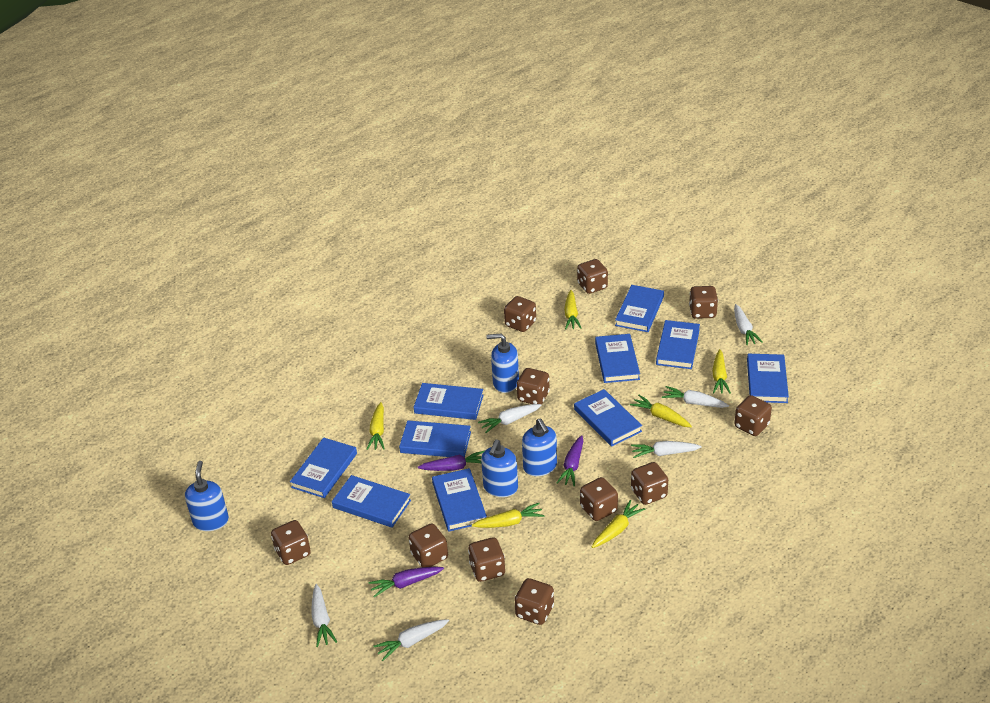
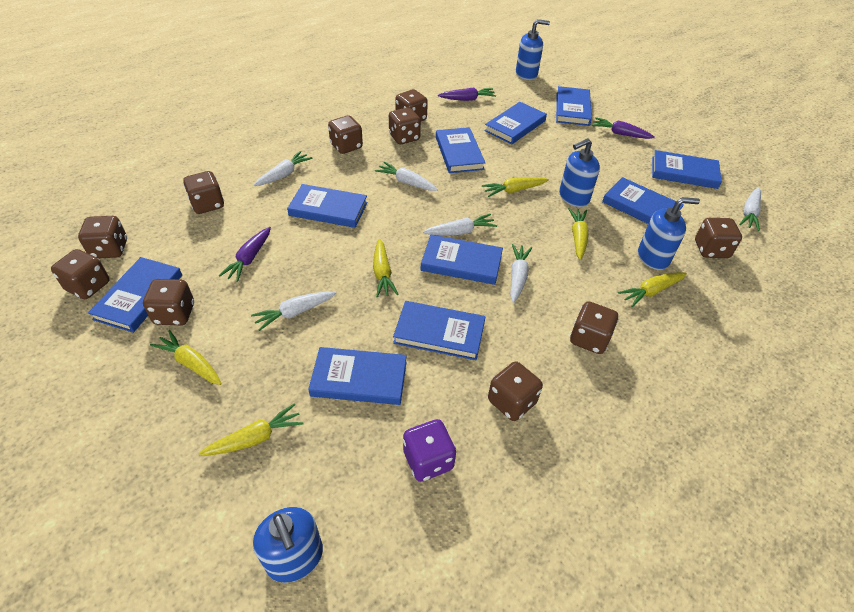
brown dice: 11 -> 10
purple dice: 0 -> 1

